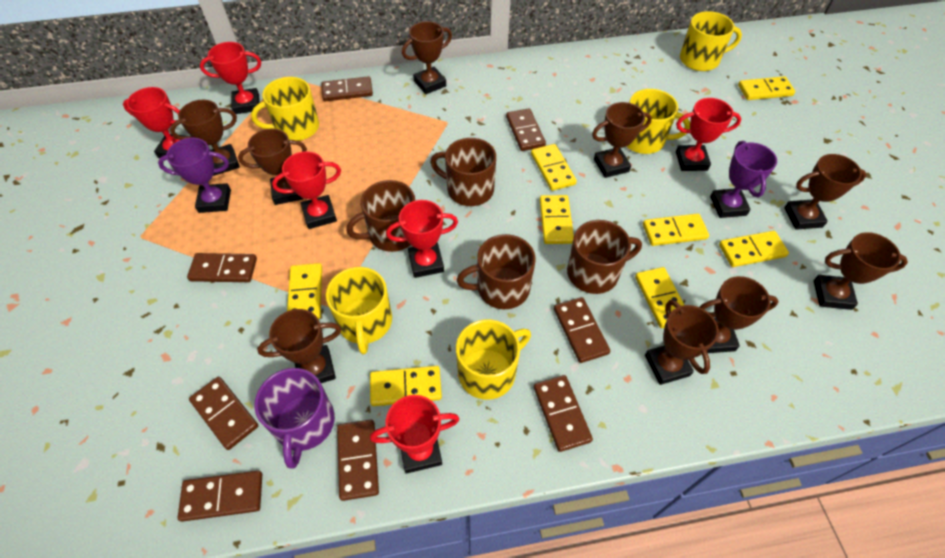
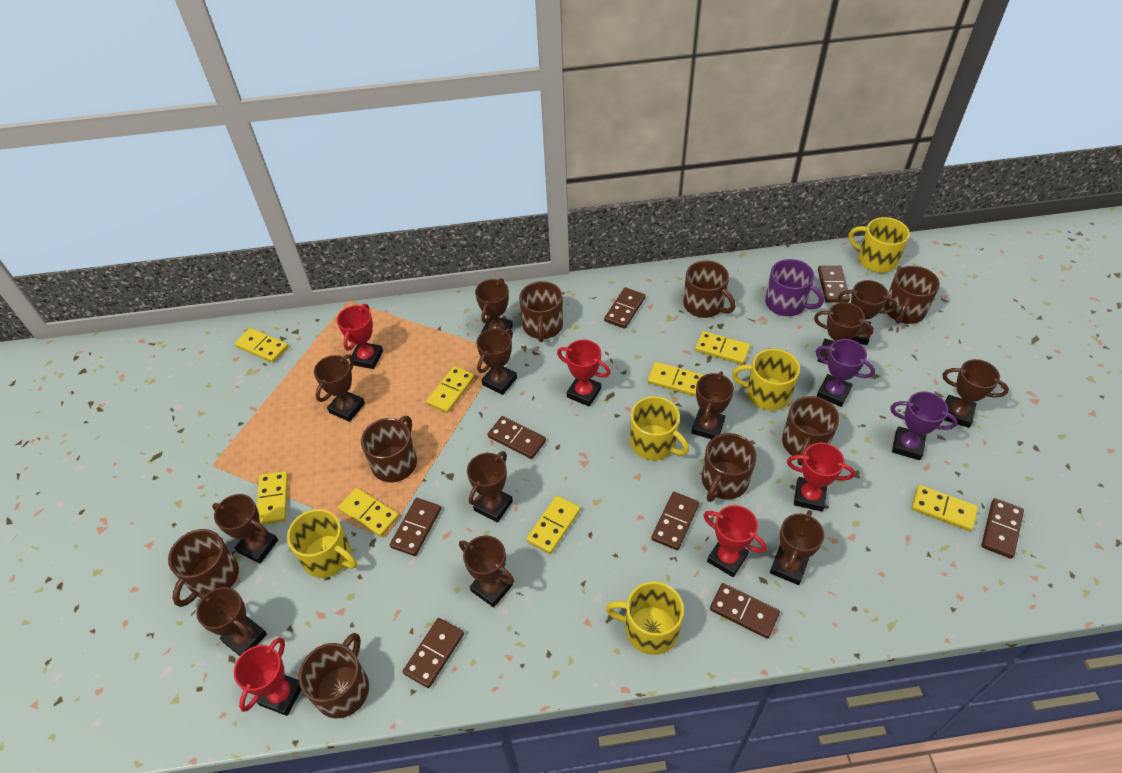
brown mug: 4 -> 8
brown trophy: 9 -> 12
red trophy: 6 -> 5

